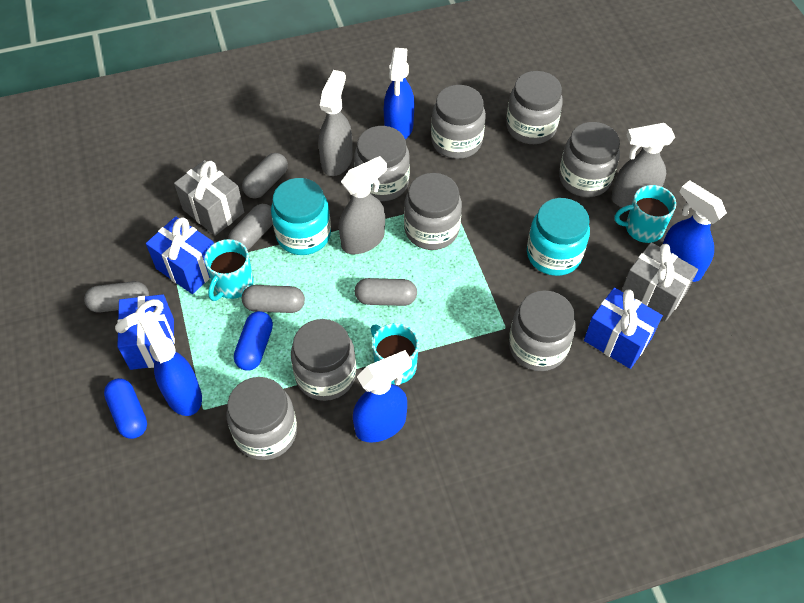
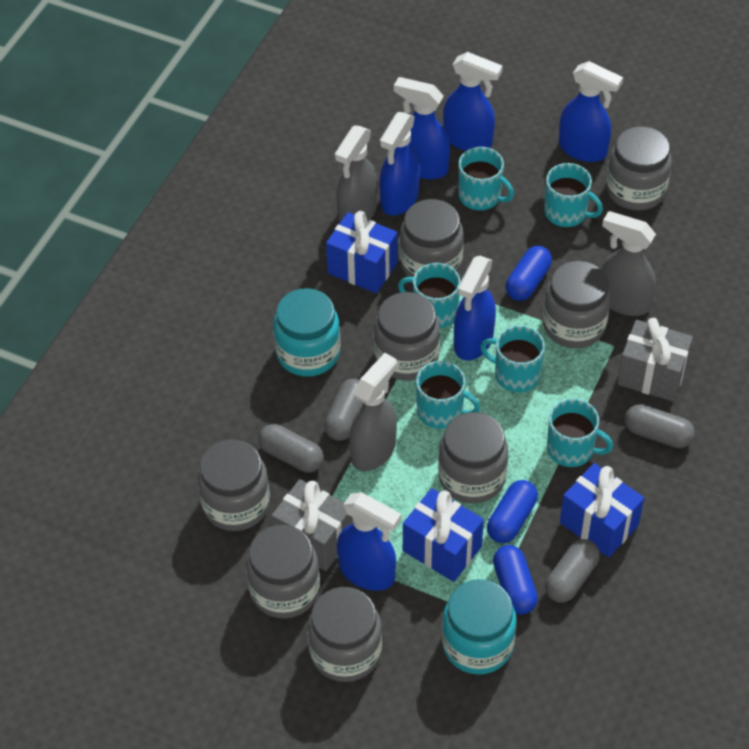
blue capsule: 2 -> 3
blue spray bottle: 4 -> 6
grey capsule: 5 -> 4
turquoise mug: 3 -> 6

